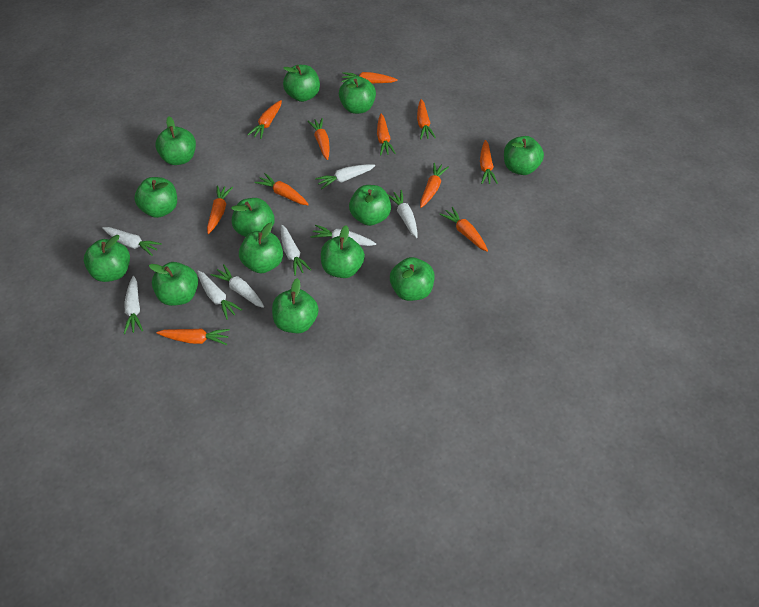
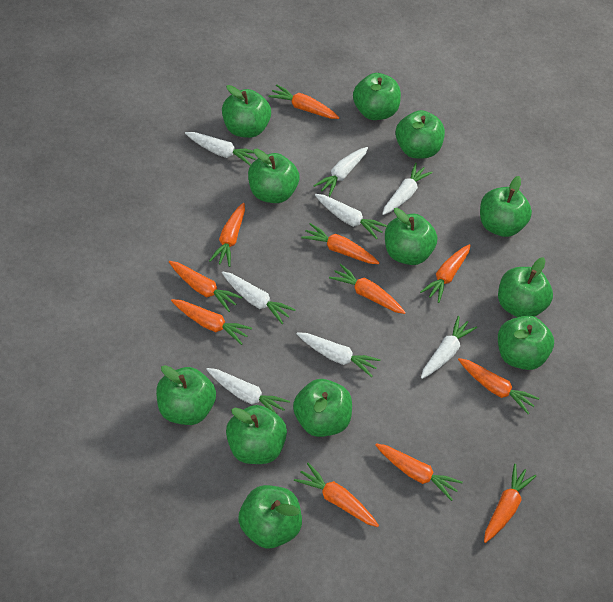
green apple: 13 -> 12

